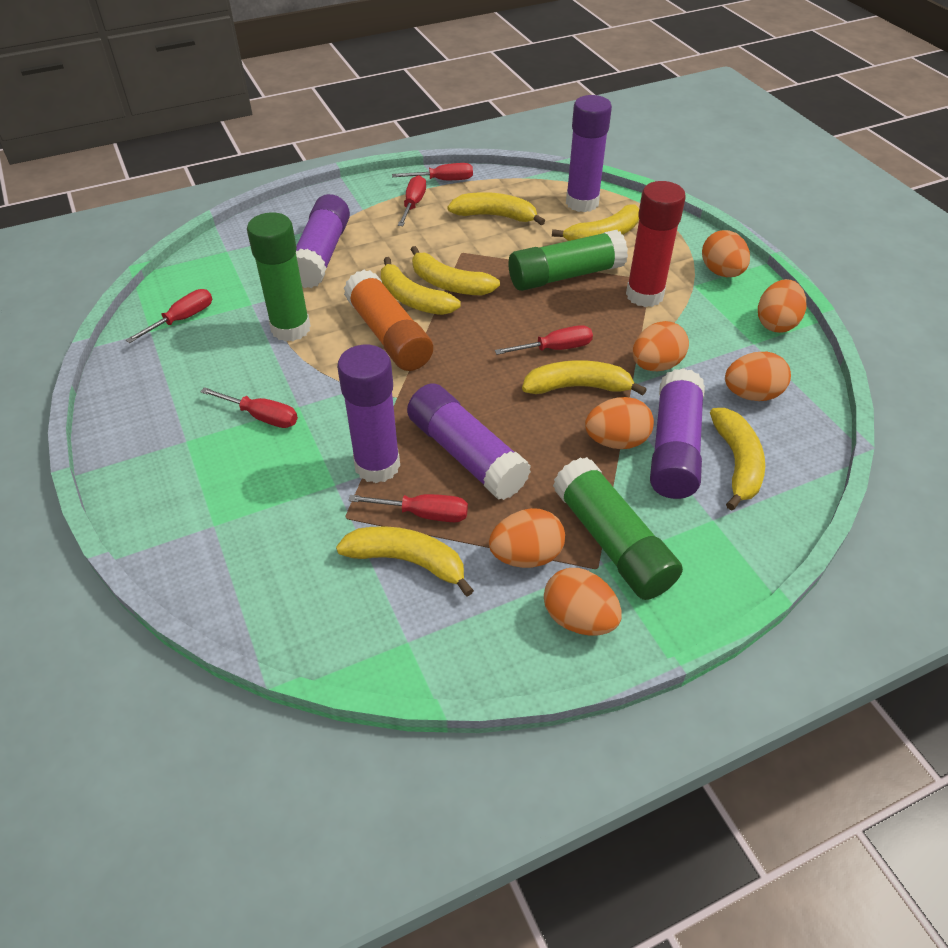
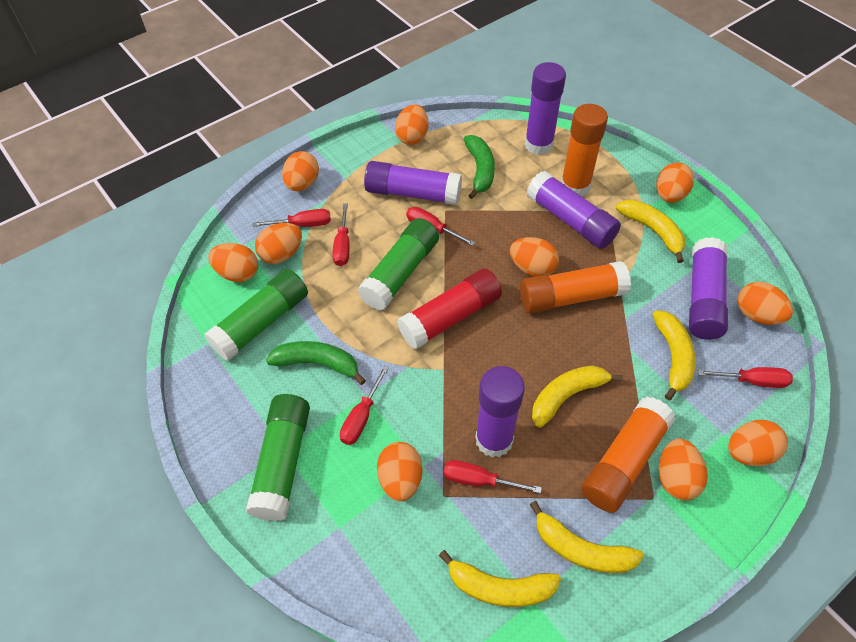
green banana: 0 -> 2
orange egg: 7 -> 10
orange glue stick: 1 -> 3
yellow banana: 7 -> 5

